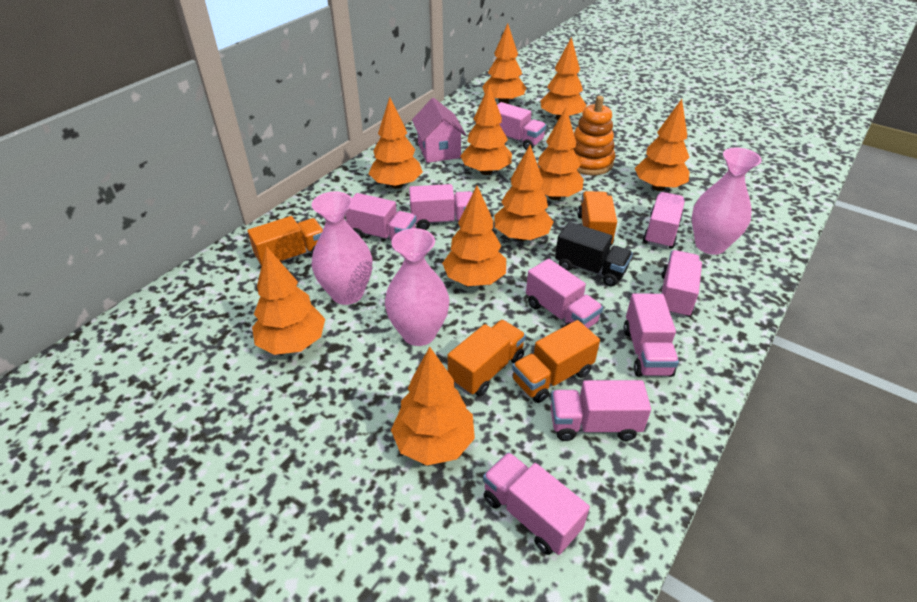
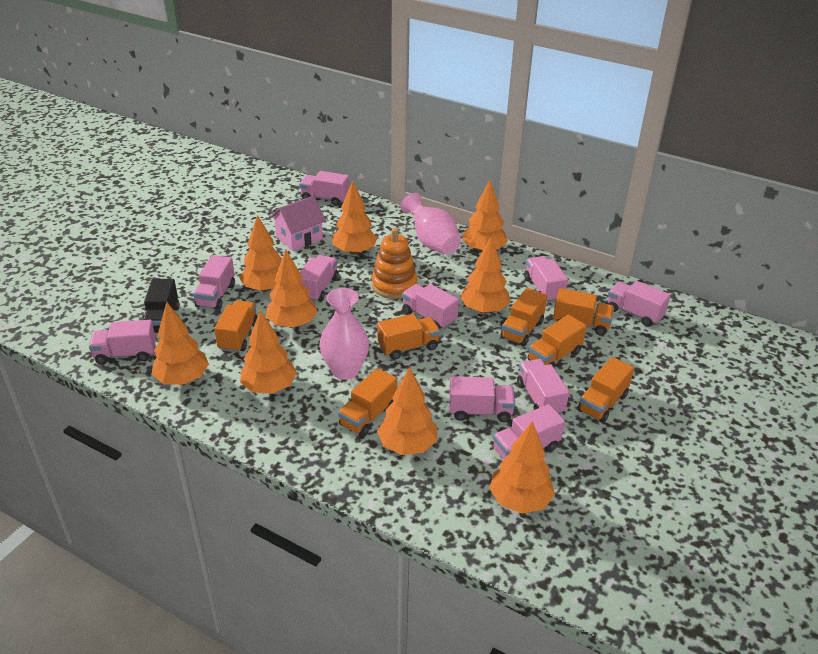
orange tree: 10 -> 9
orange truck: 4 -> 7
pink truck: 9 -> 10
pink vase: 3 -> 2

